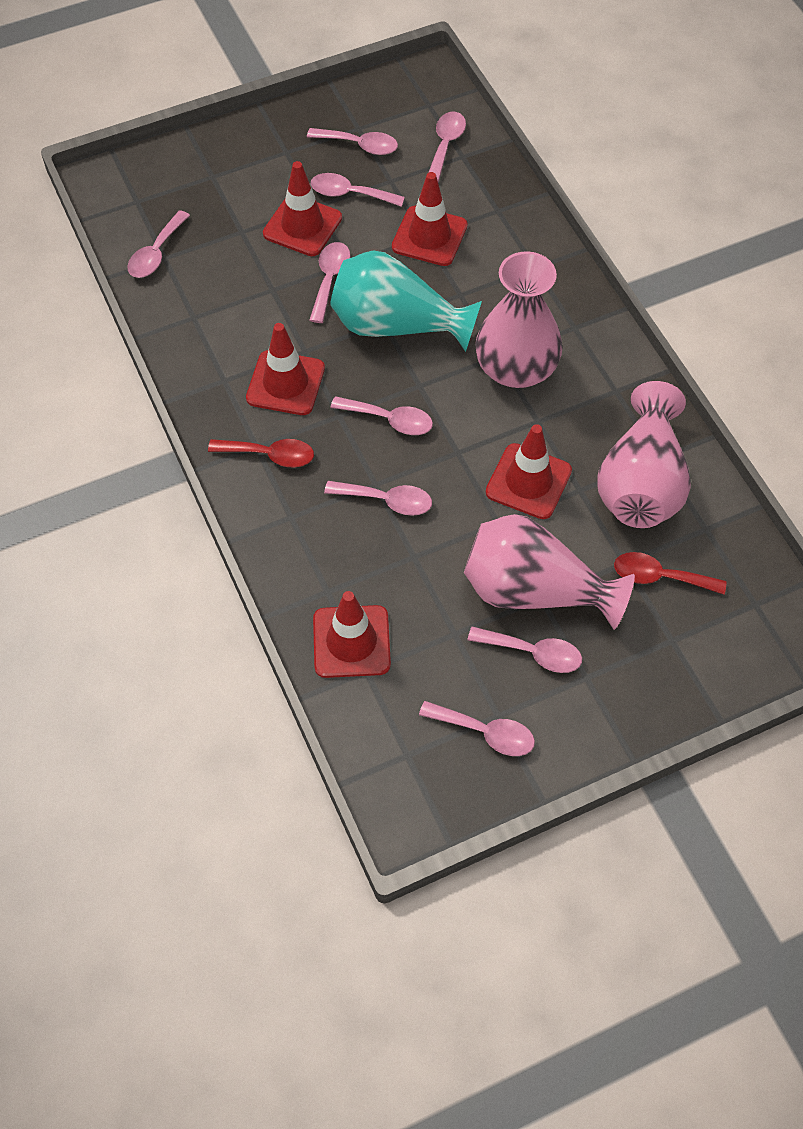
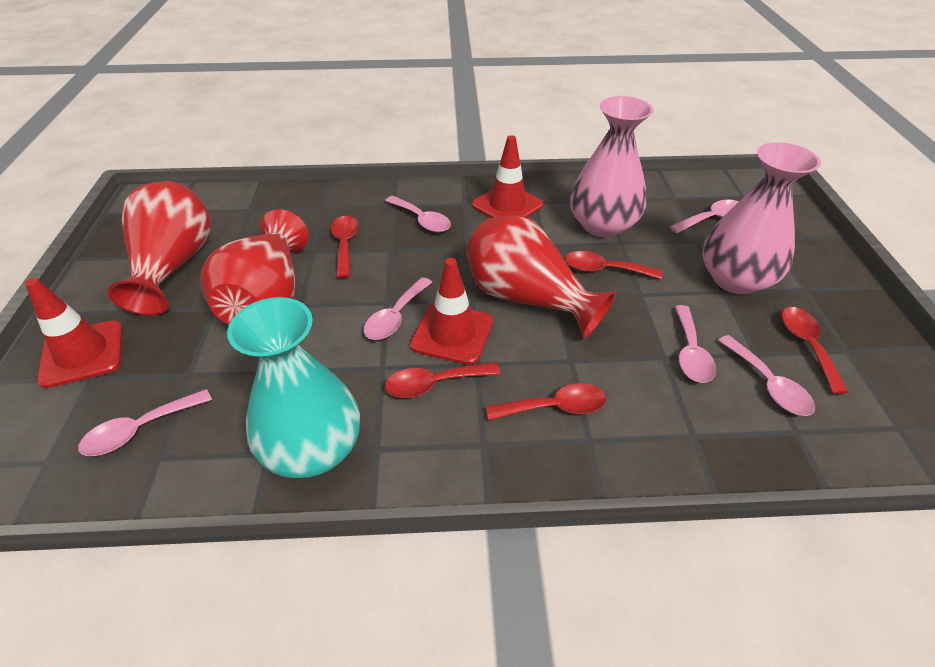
pink spoon: 9 -> 6
pink vase: 3 -> 2
red spoon: 2 -> 5
red traffic cone: 5 -> 3
red vase: 0 -> 3

